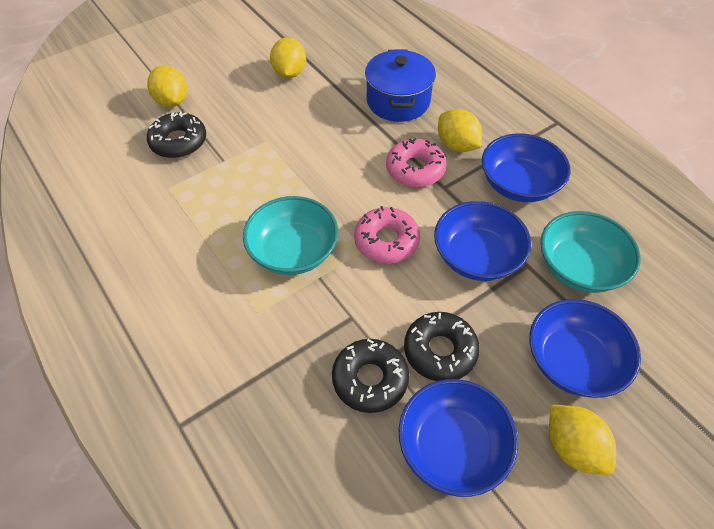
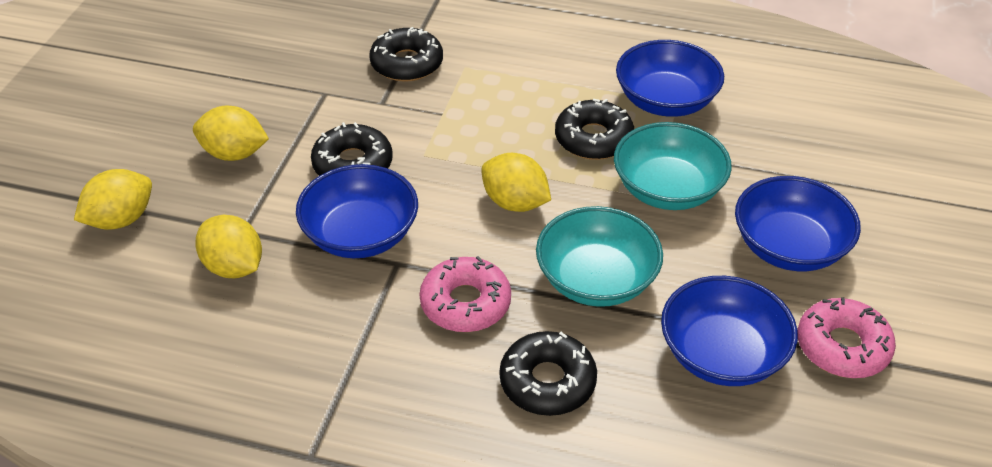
black donut: 3 -> 4
blue pot: 1 -> 0

